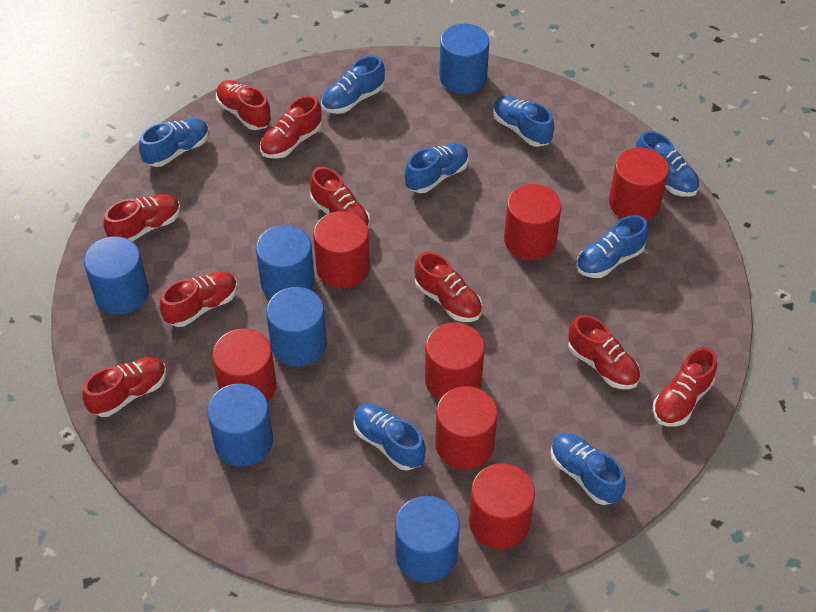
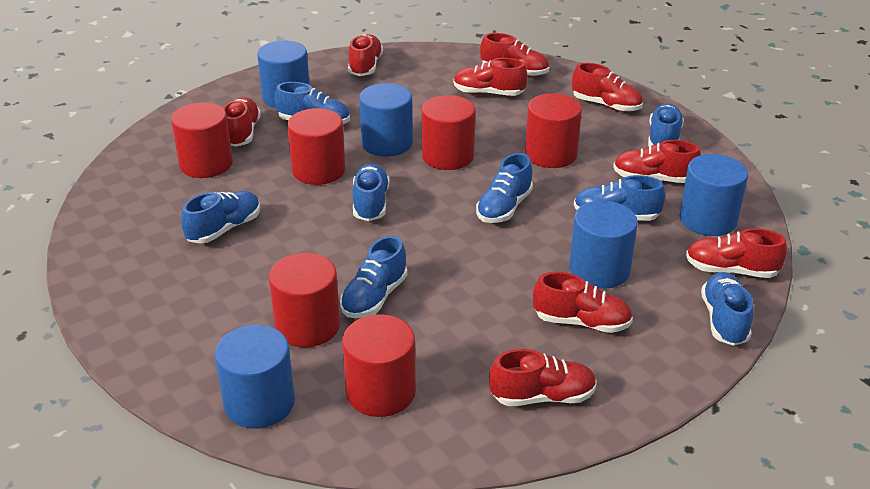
blue cylinder: 6 -> 5
red cylinder: 7 -> 6

